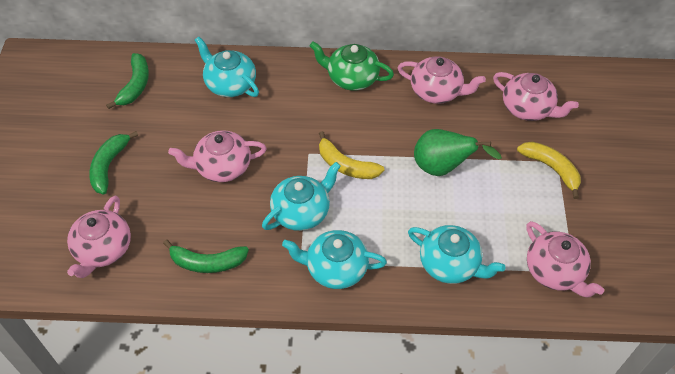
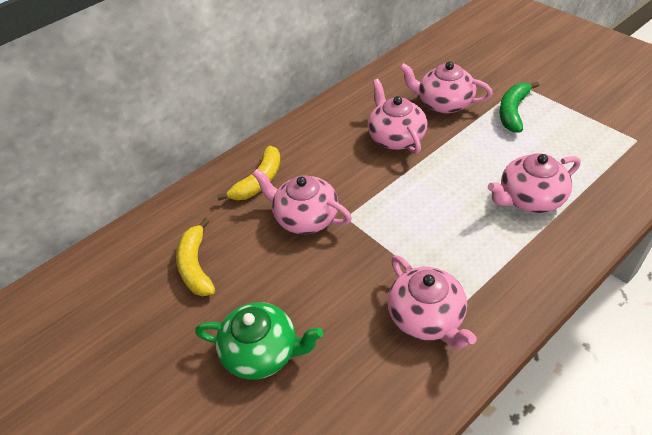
green banana: 3 -> 1
green pear: 1 -> 0
turquoise teapot: 4 -> 0

